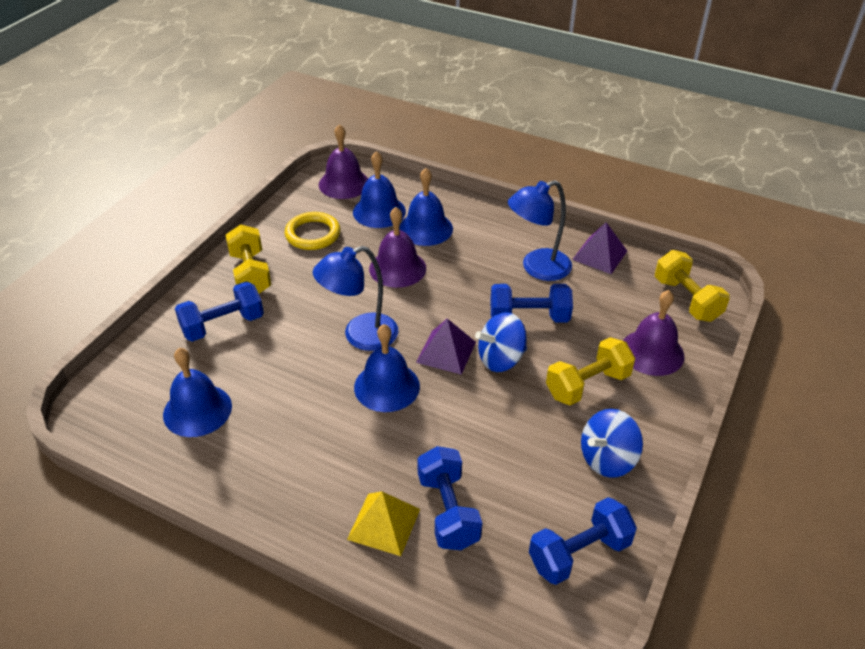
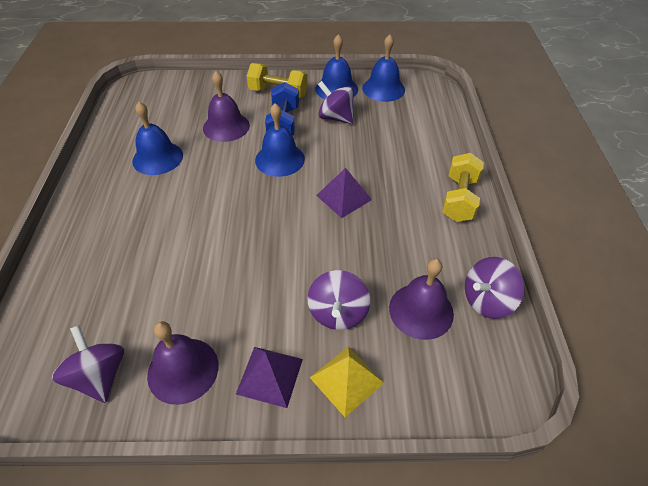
blue dumbbell: 4 -> 1
blue lamp: 2 -> 0
blue spinning top: 2 -> 0
purple spinning top: 0 -> 4
yellow dumbbell: 3 -> 2
yellow ring: 1 -> 0

